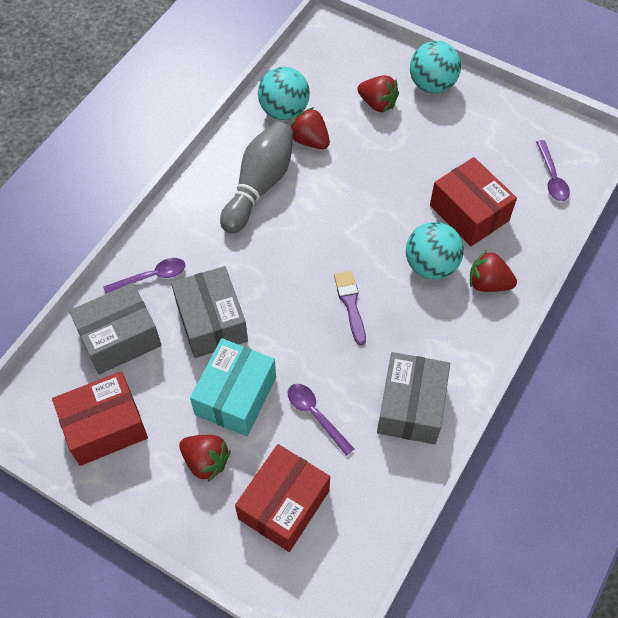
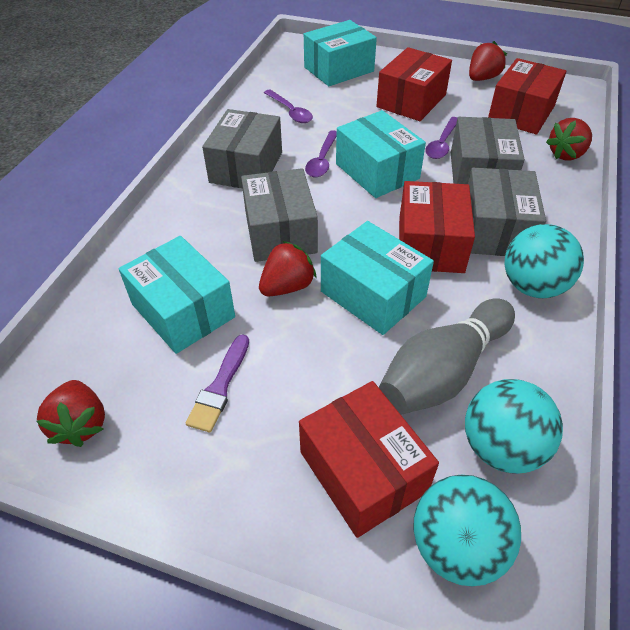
grey box: 3 -> 4
red box: 3 -> 4
turquoise box: 1 -> 4

